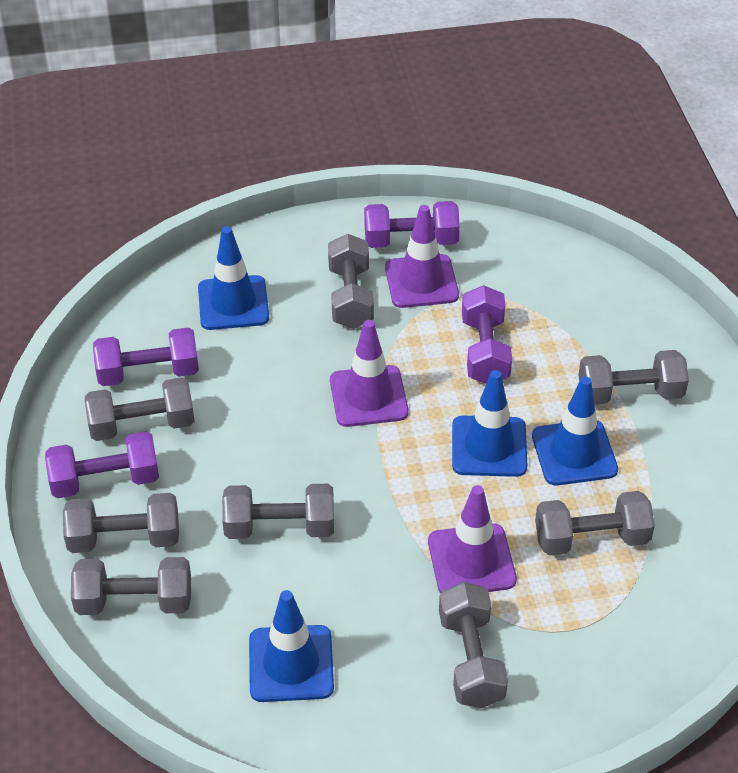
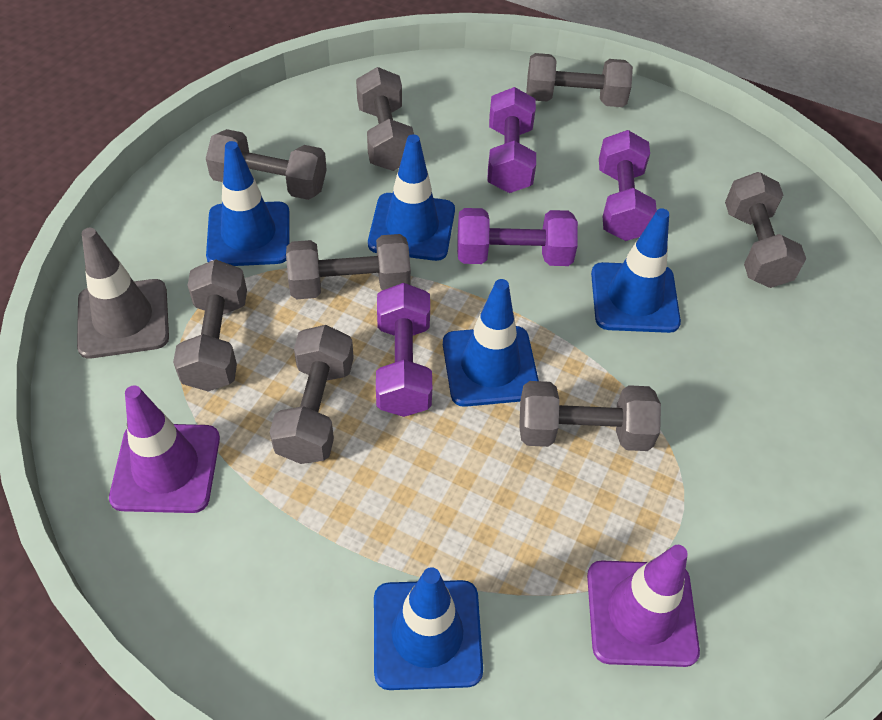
blue traffic cone: 4 -> 5
grey traffic cone: 0 -> 1
purple traffic cone: 3 -> 2

